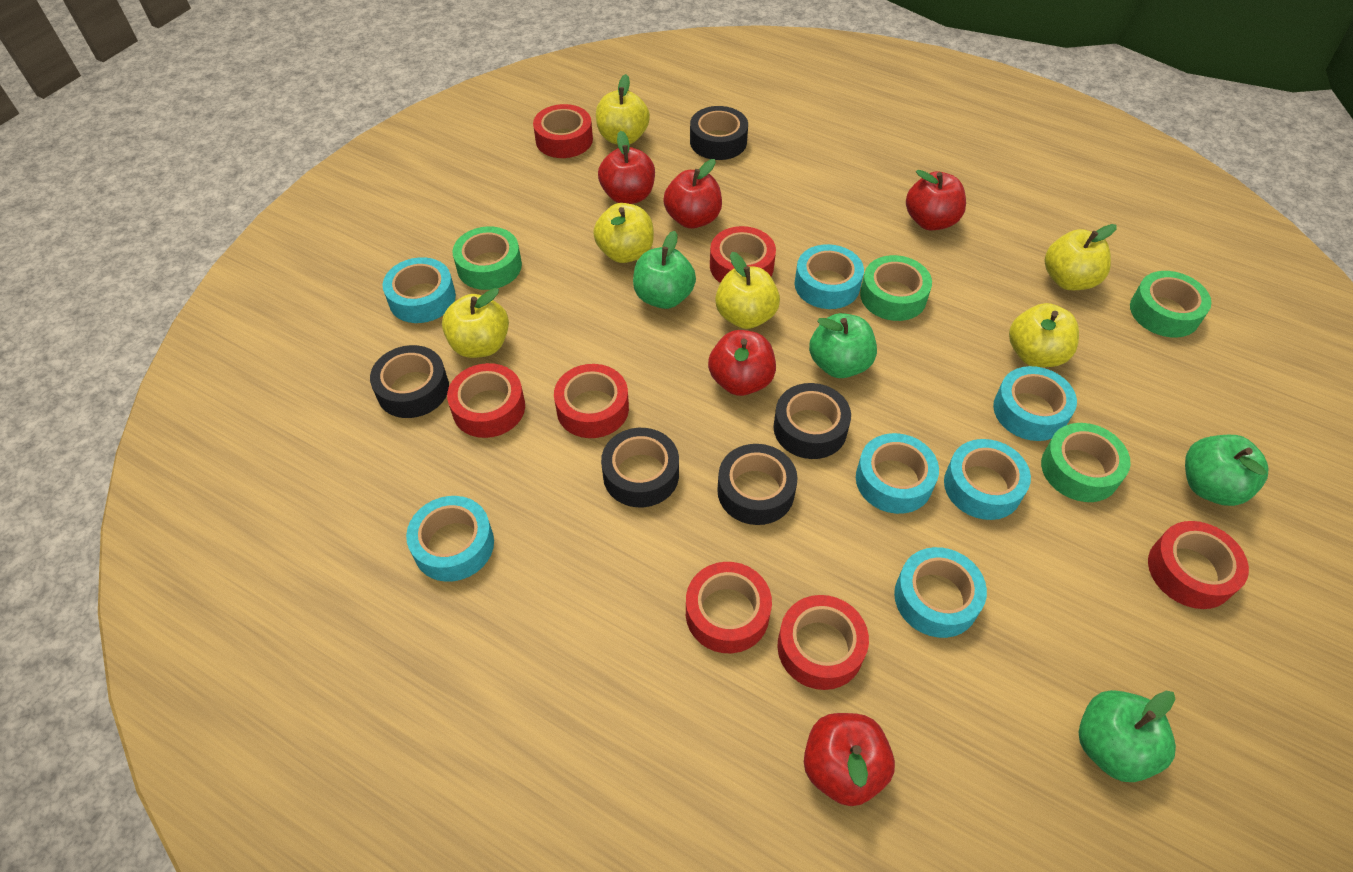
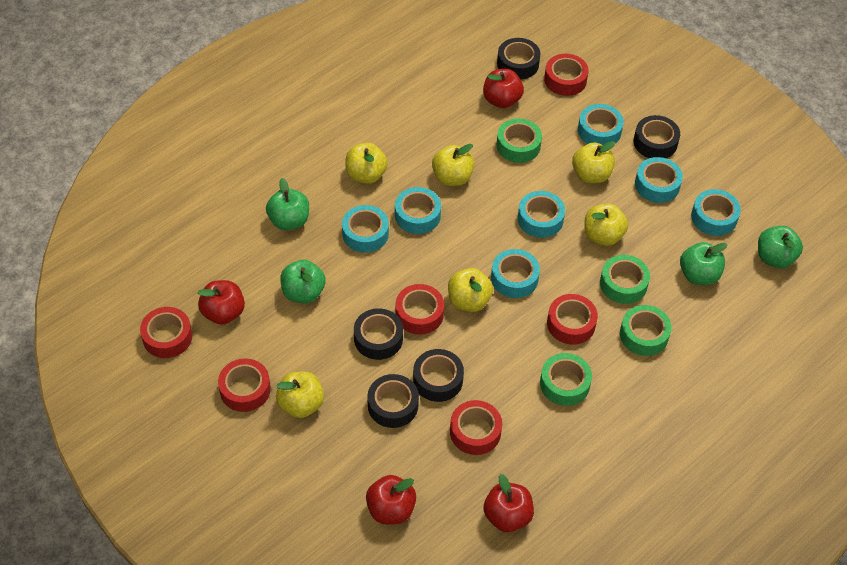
red apple: 5 -> 4
red tape: 7 -> 6

